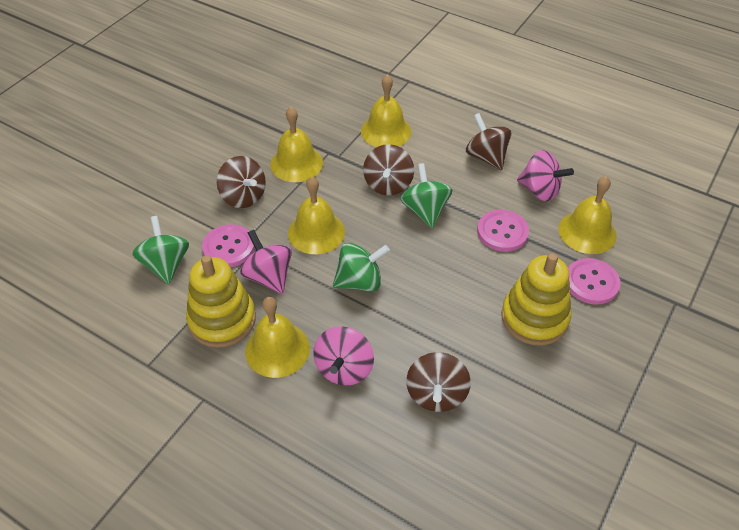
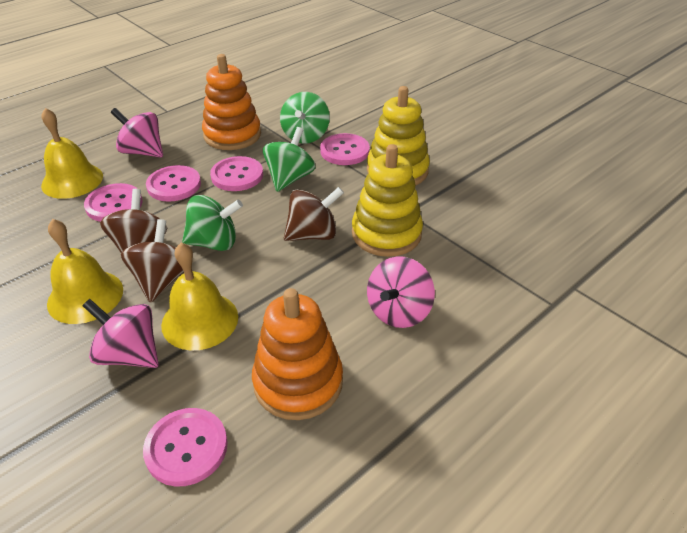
brown spinning top: 4 -> 3
orange stacking toy: 0 -> 2
pink button: 3 -> 5
yellow bell: 5 -> 3

